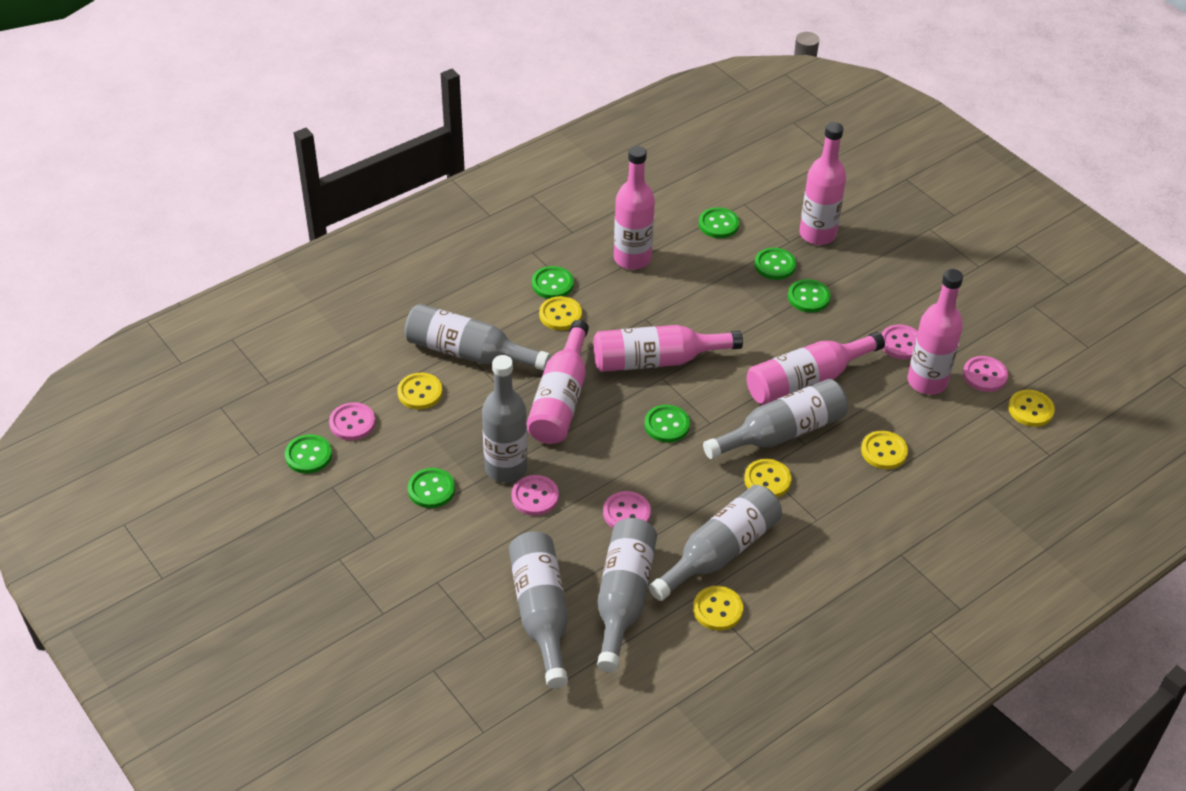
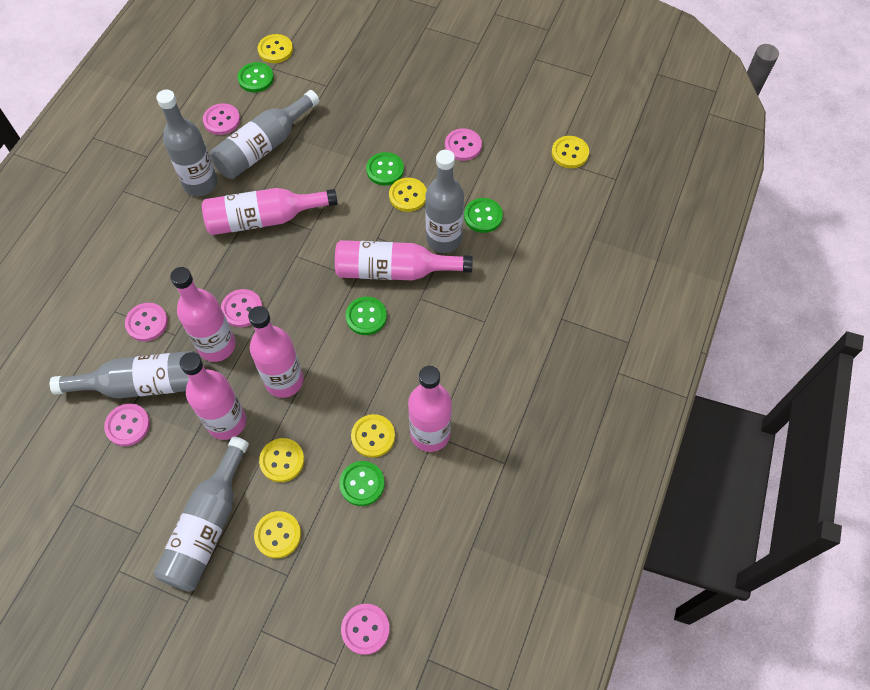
green button: 7 -> 5
grey bottle: 6 -> 5
pink button: 5 -> 6

